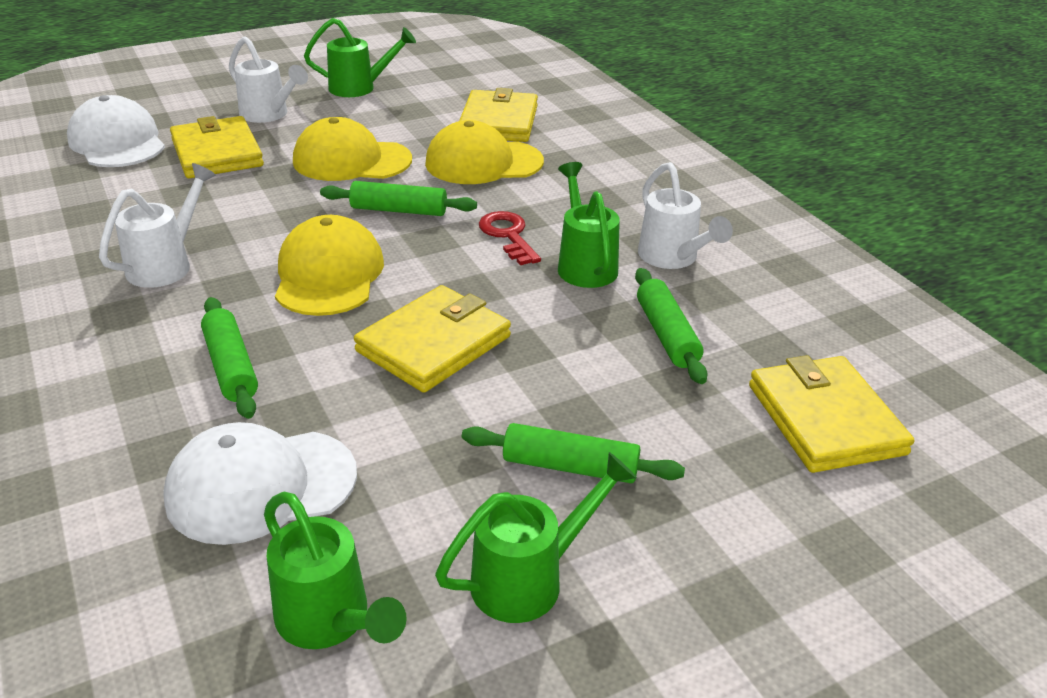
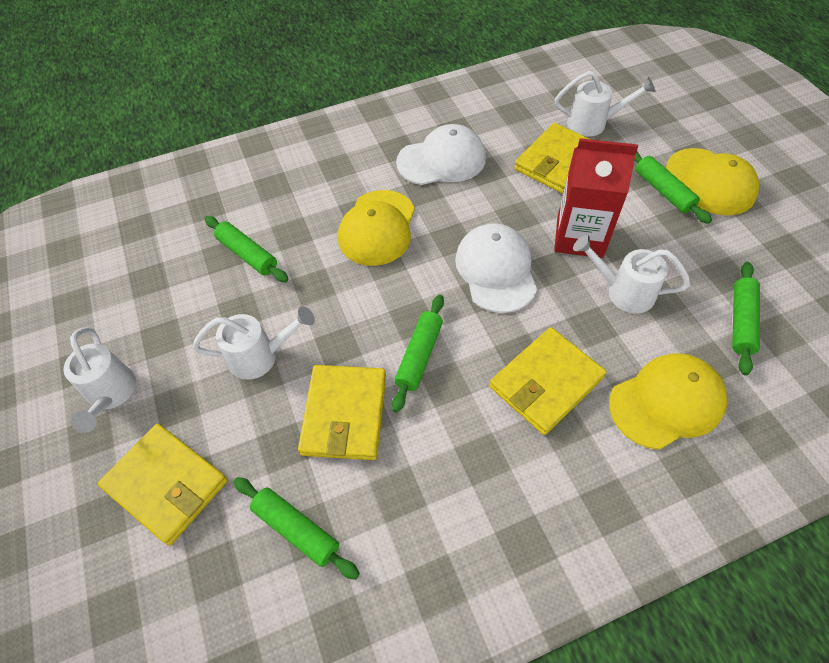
green rolling pin: 4 -> 5
green watering can: 4 -> 0
red carton: 0 -> 1
red key: 1 -> 0
white watering can: 3 -> 4

